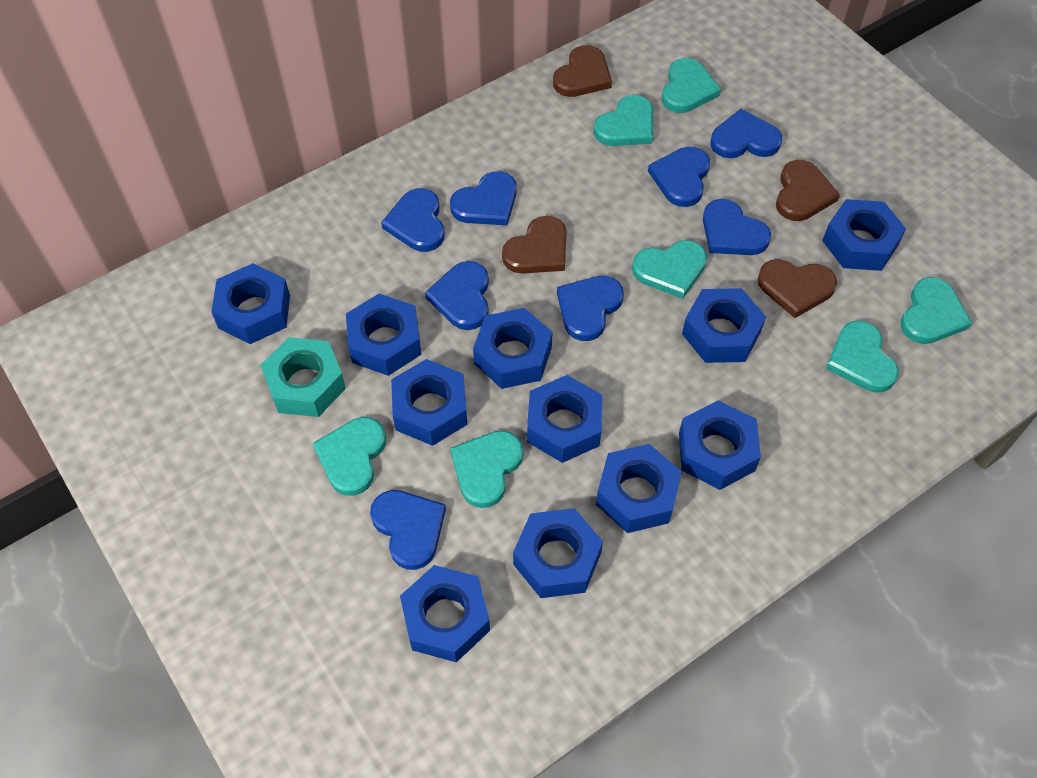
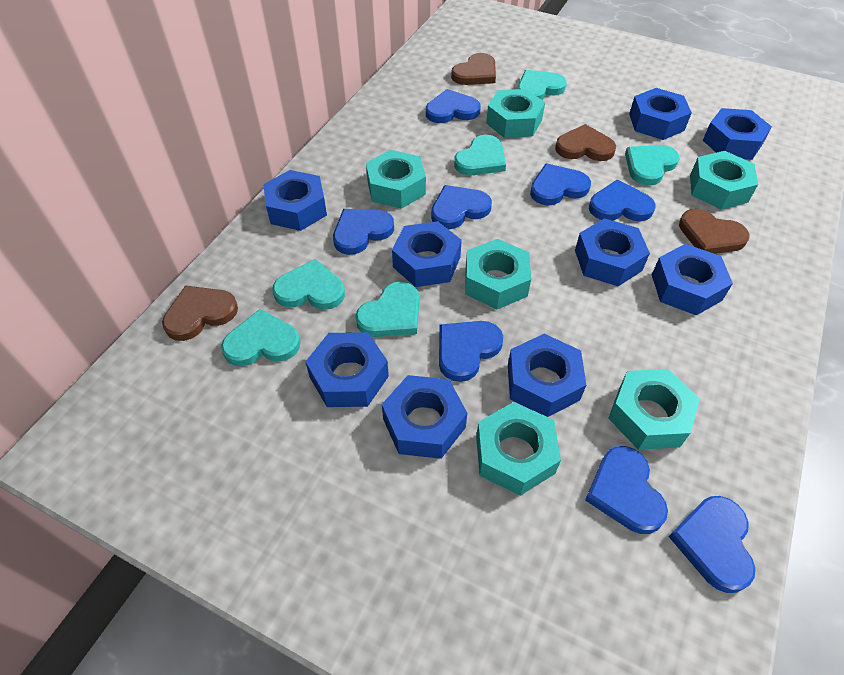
blue nut: 11 -> 9
turquoise heart: 7 -> 6
turquoise nut: 1 -> 6

